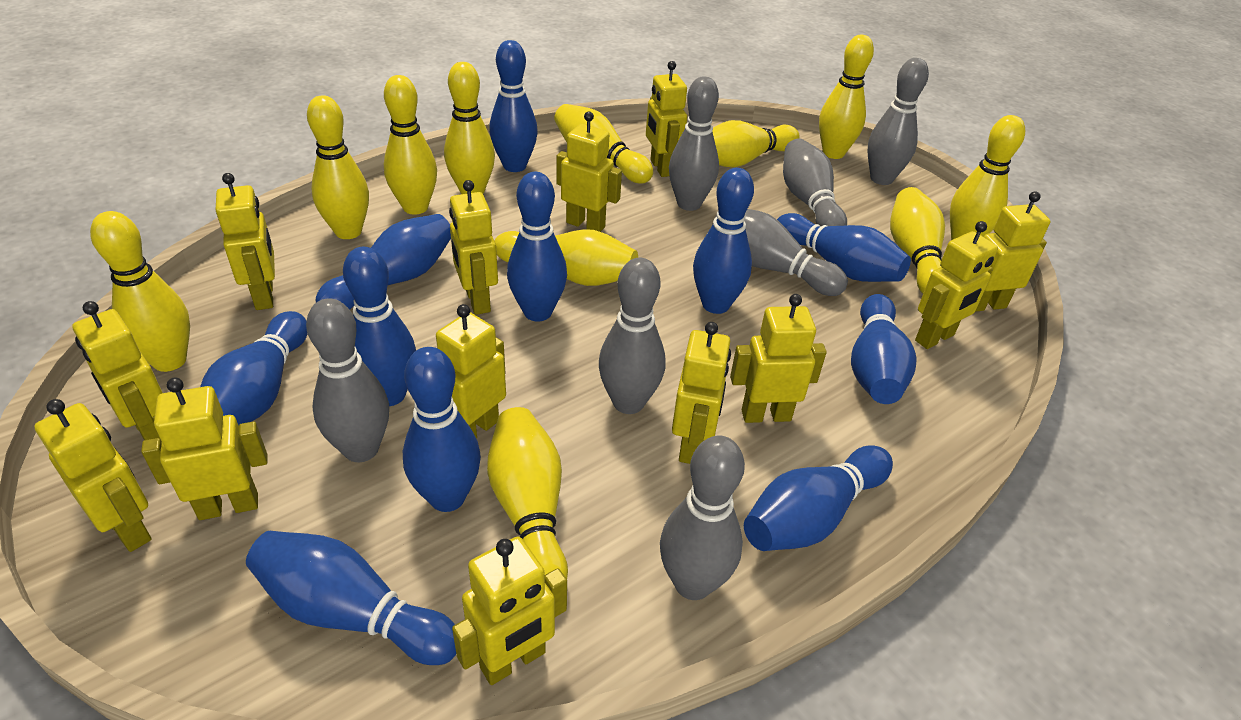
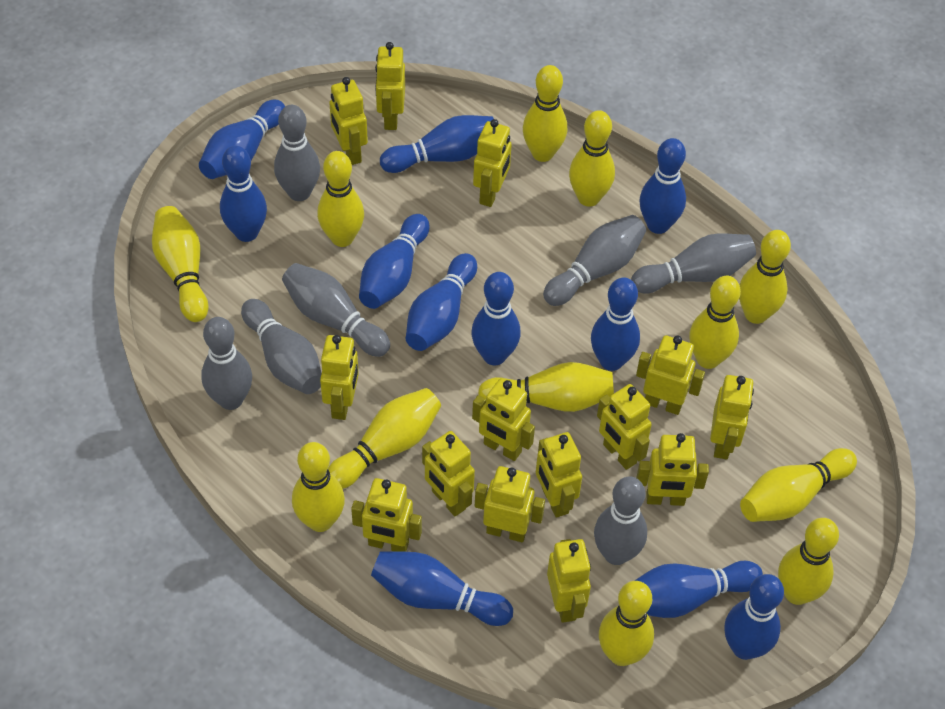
yellow bowling pin: 11 -> 12
yellow robot: 13 -> 14

